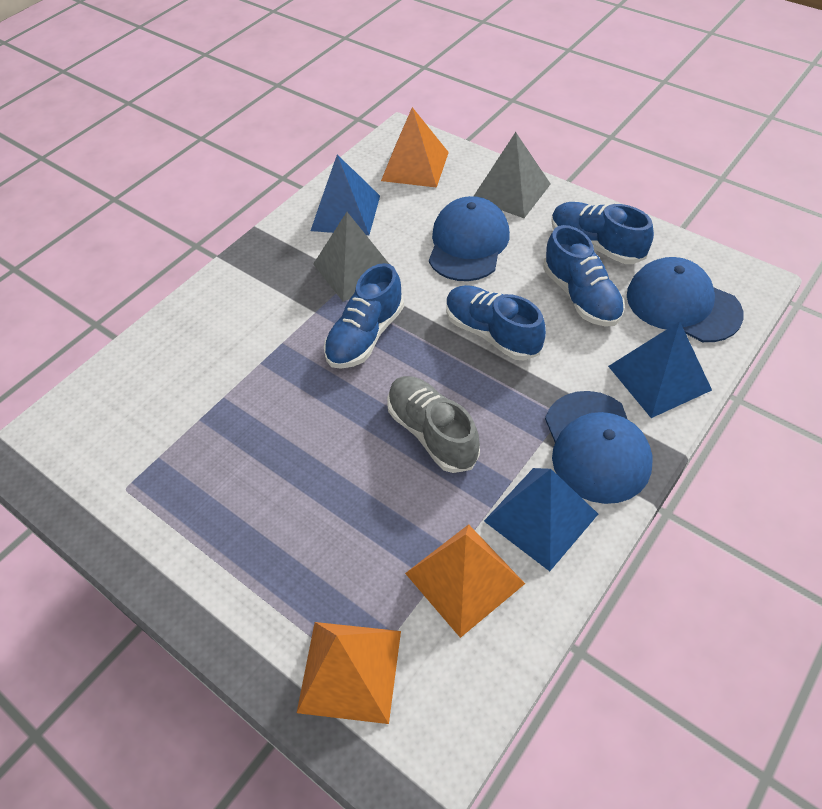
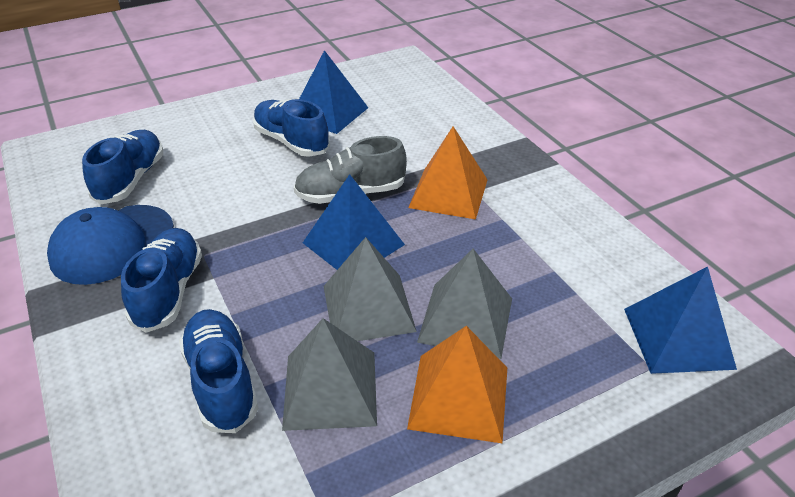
blue cap: 3 -> 1
grey pyramid: 2 -> 3
orange pyramid: 3 -> 2

